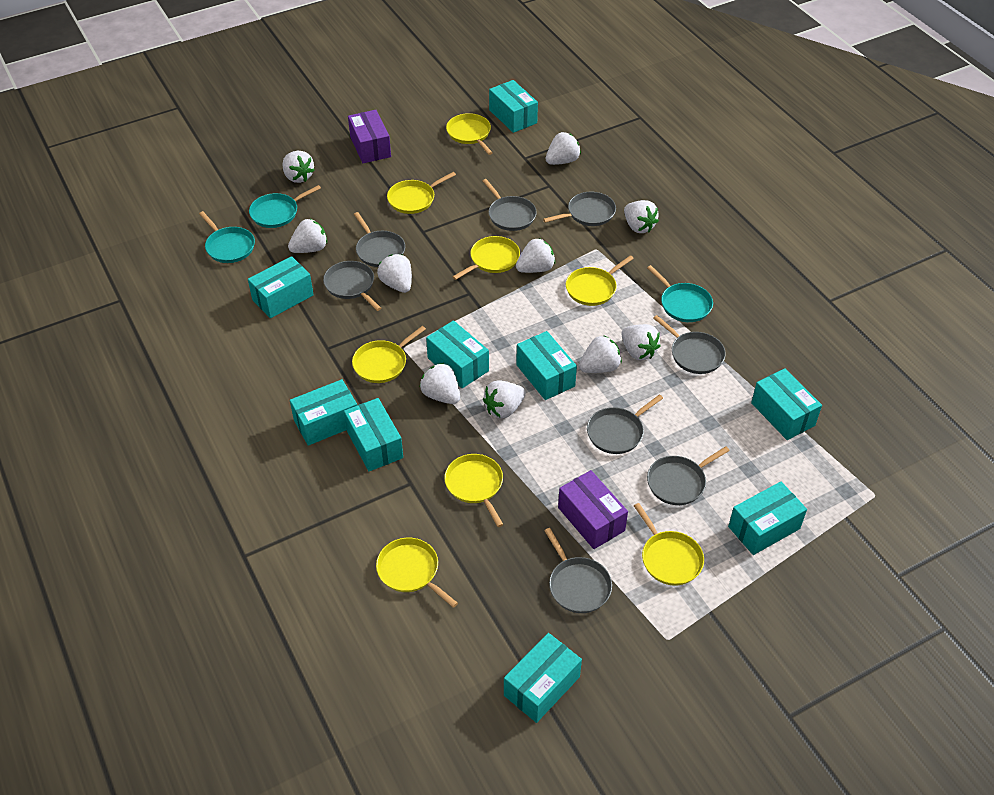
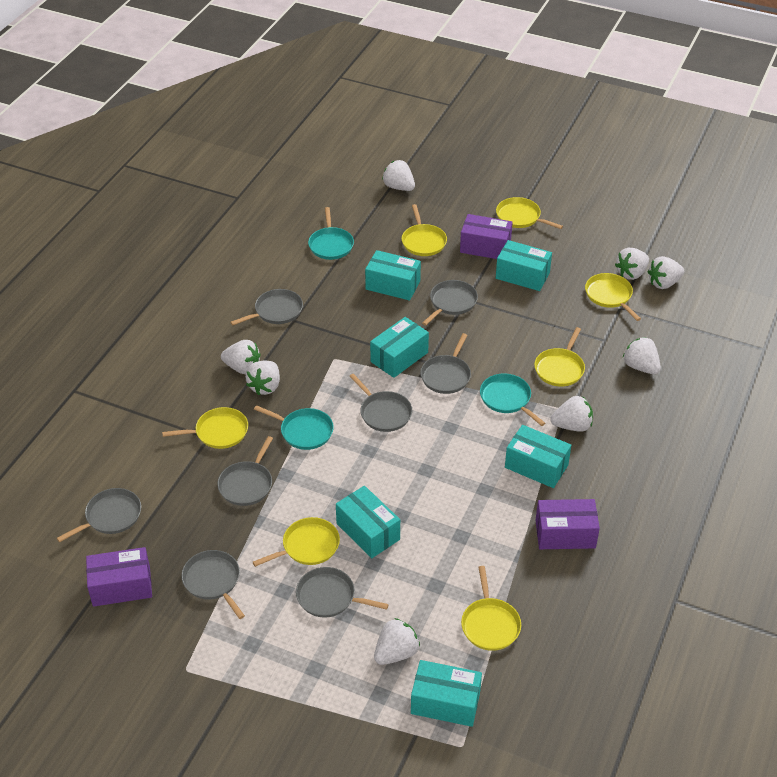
purple box: 2 -> 3
turquoise box: 9 -> 6
white strawberry: 10 -> 8
yellow pan: 8 -> 7

